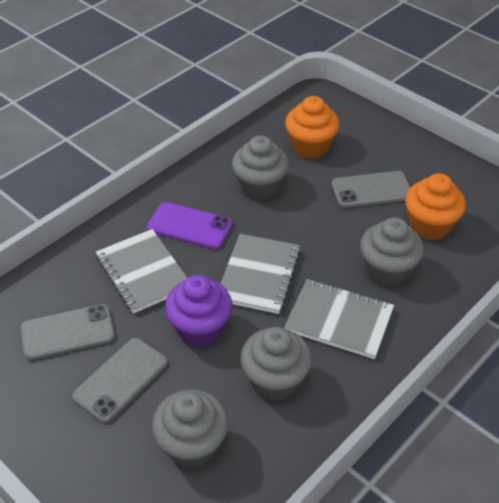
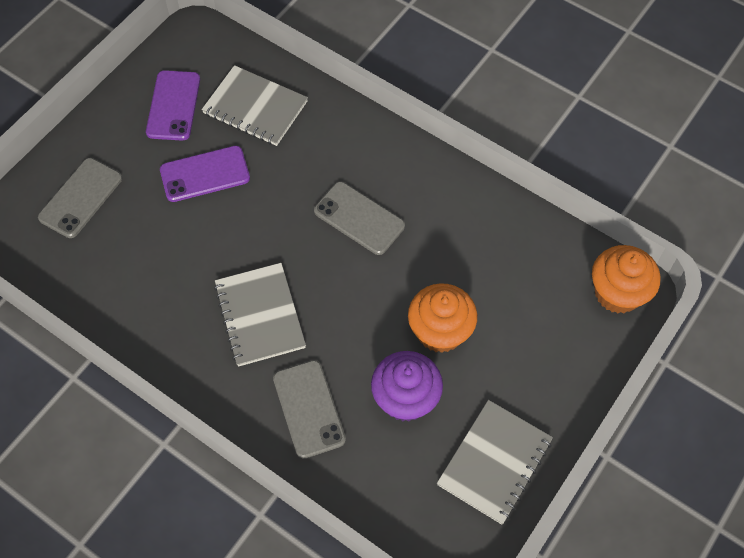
grey cupcake: 4 -> 0
purple phone: 1 -> 2

